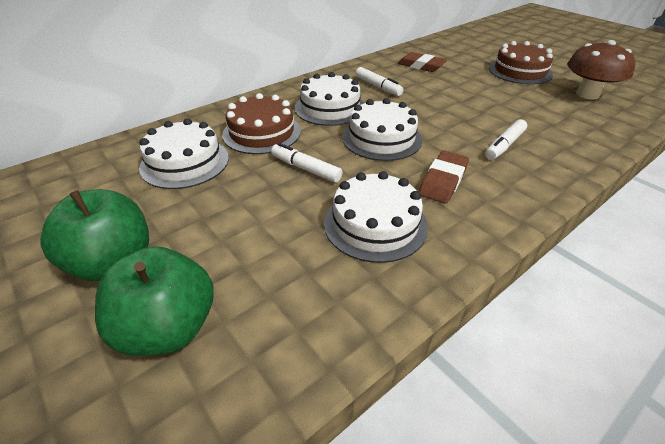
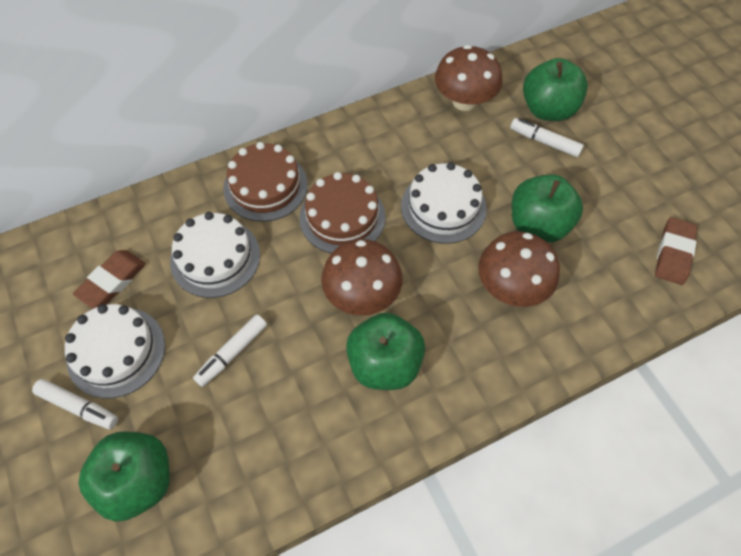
brown mushroom: 1 -> 3
green apple: 2 -> 4
white cake: 4 -> 3

